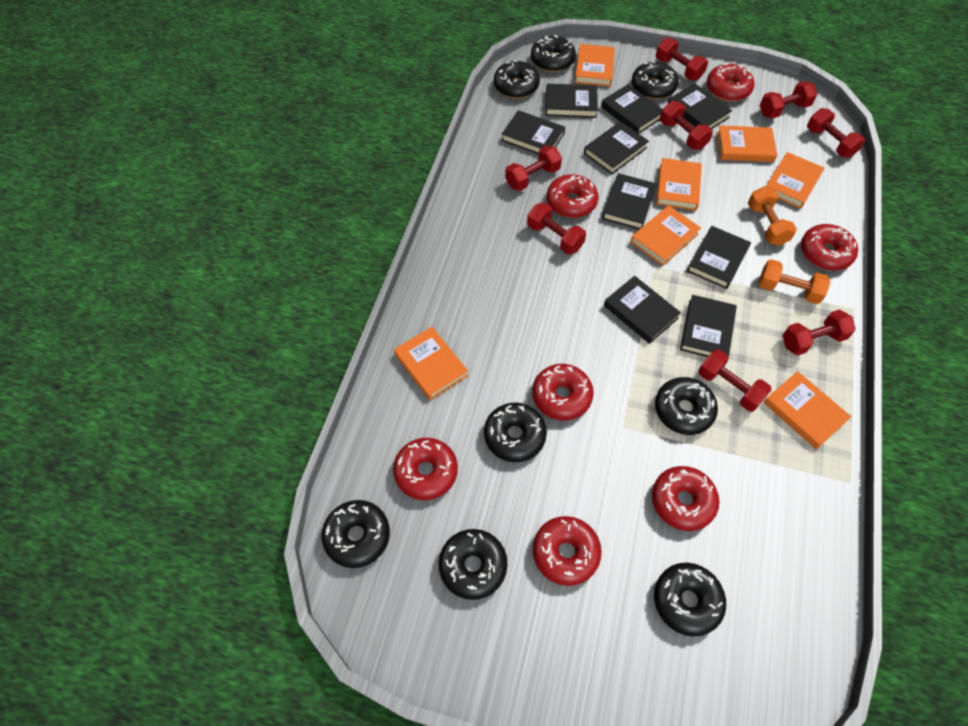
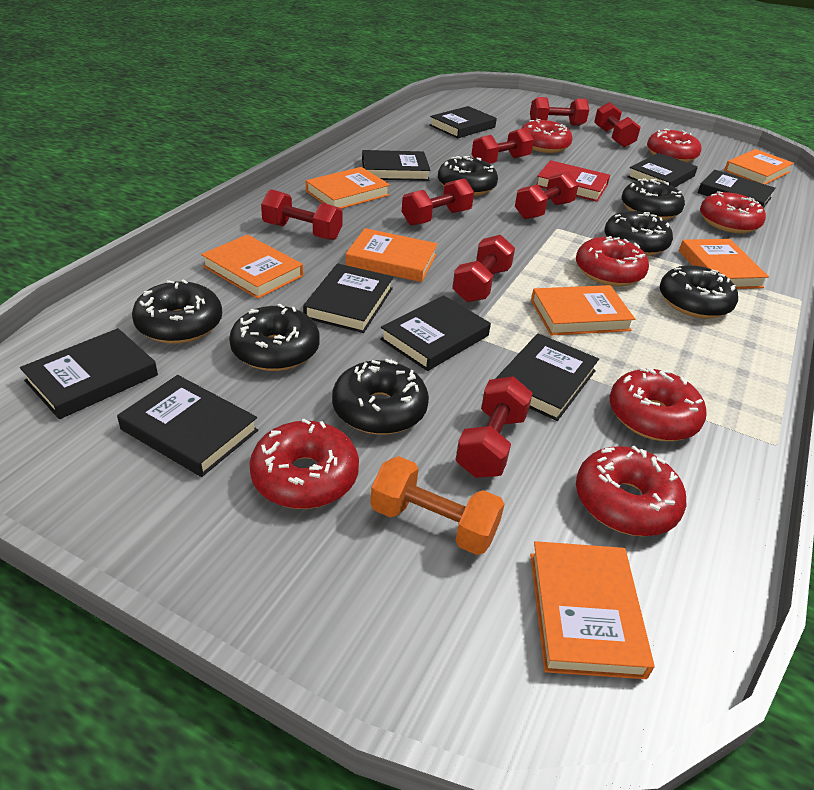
black donut: 8 -> 7
orange dumbbell: 2 -> 1
red book: 0 -> 1

